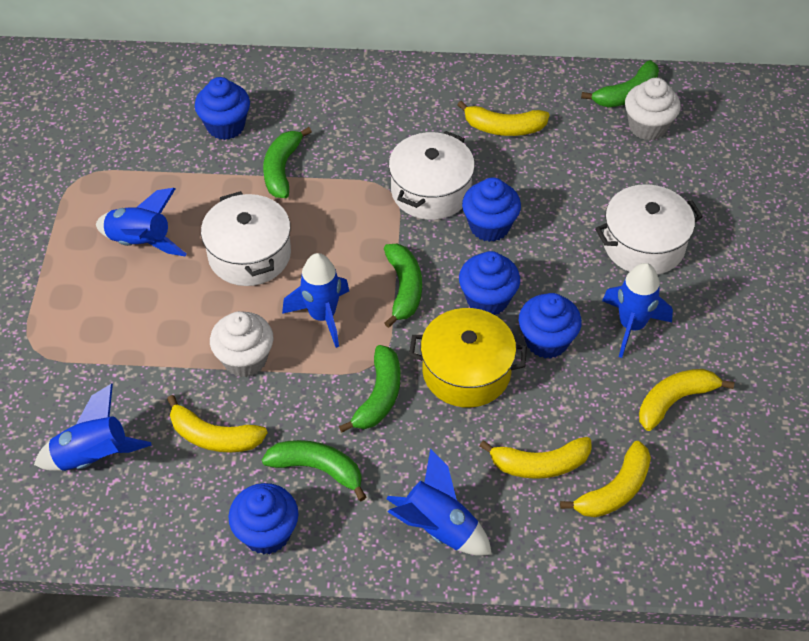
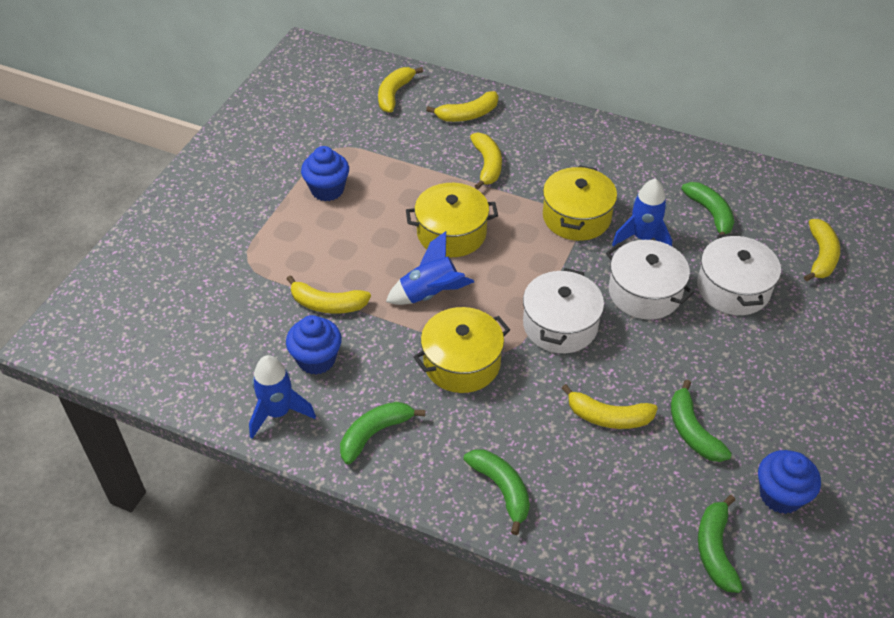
blue cupcake: 5 -> 3
blue rocket: 5 -> 3
white cupcake: 2 -> 0
yellow banana: 5 -> 6
yellow pot: 1 -> 3

